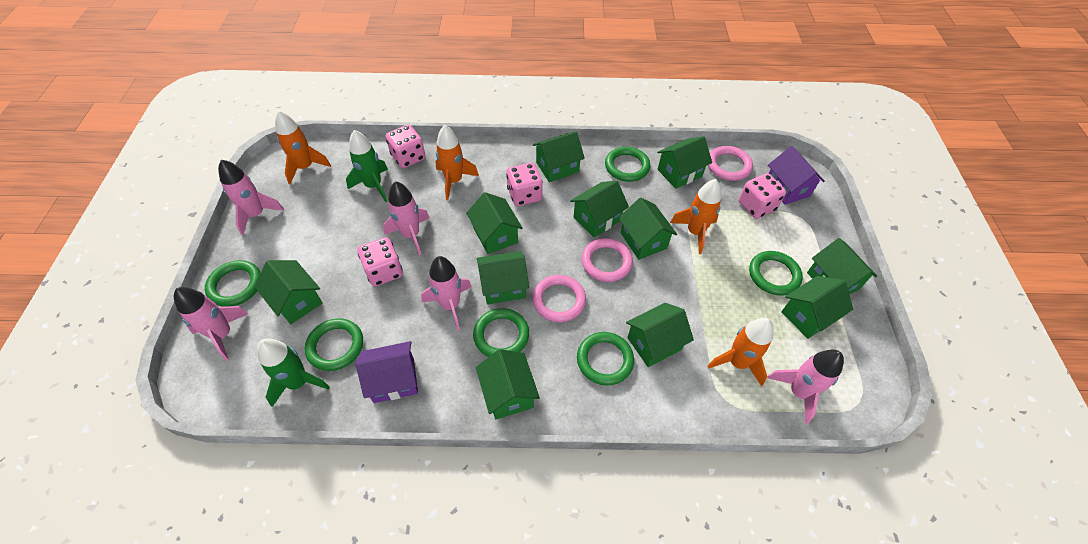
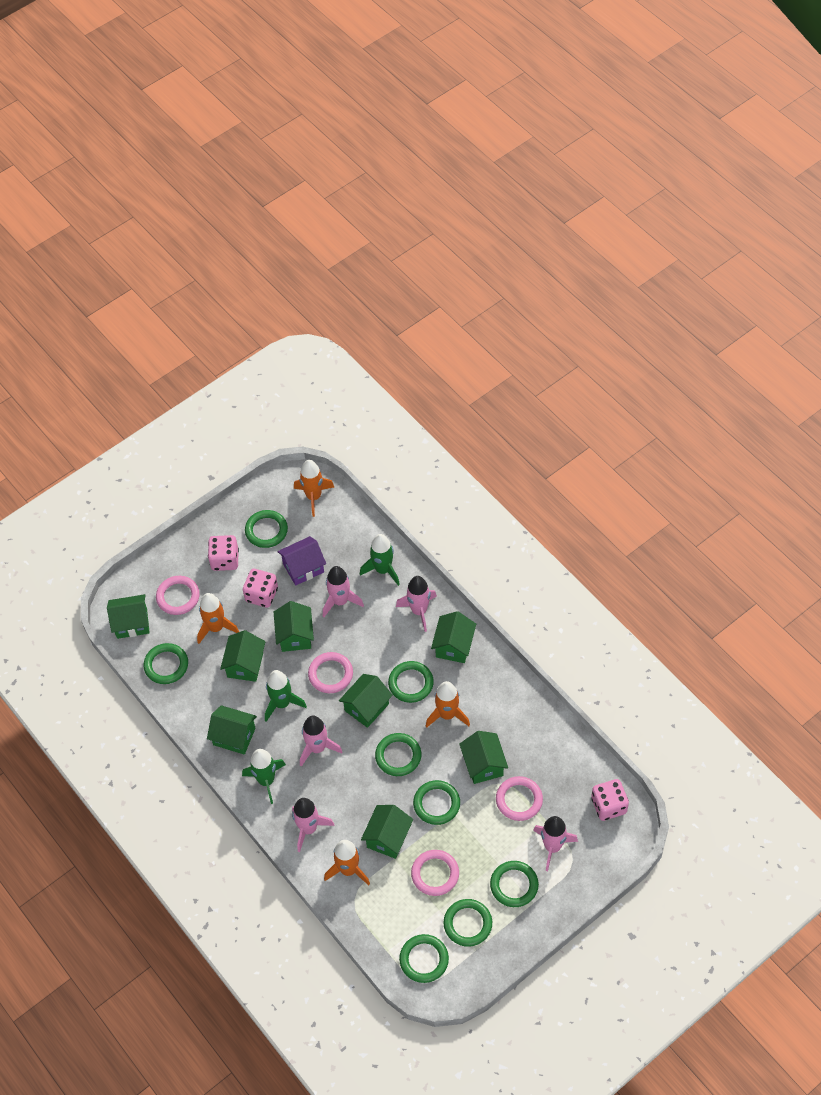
green house: 11 -> 8
green ring: 6 -> 8
green rocket: 2 -> 3
pink dice: 4 -> 3
pink ring: 3 -> 4
purple house: 2 -> 1

